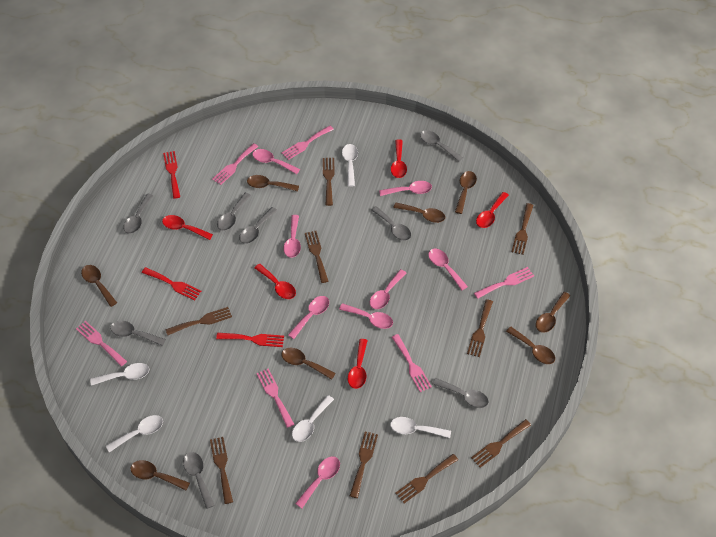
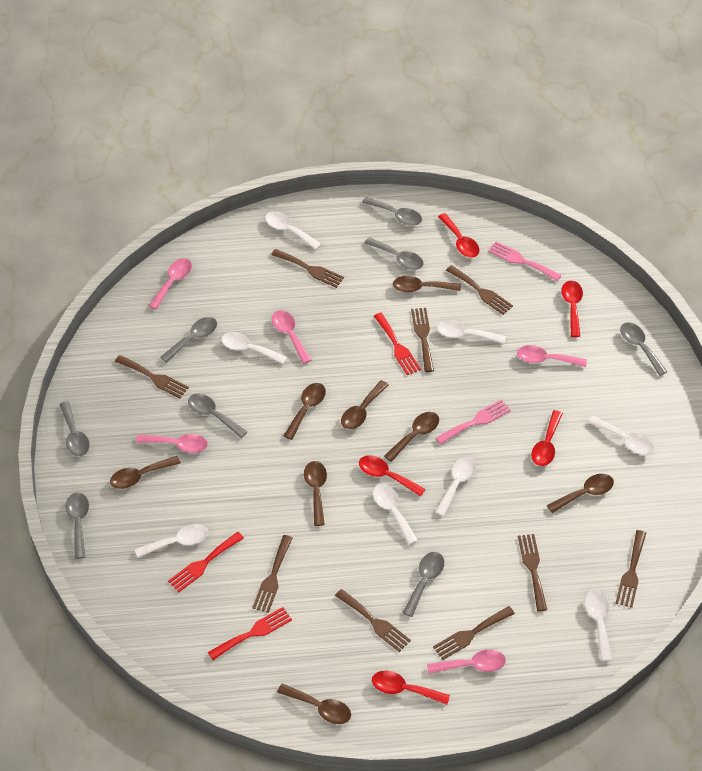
pink fork: 6 -> 2
pink spoon: 8 -> 5
white spoon: 5 -> 8

